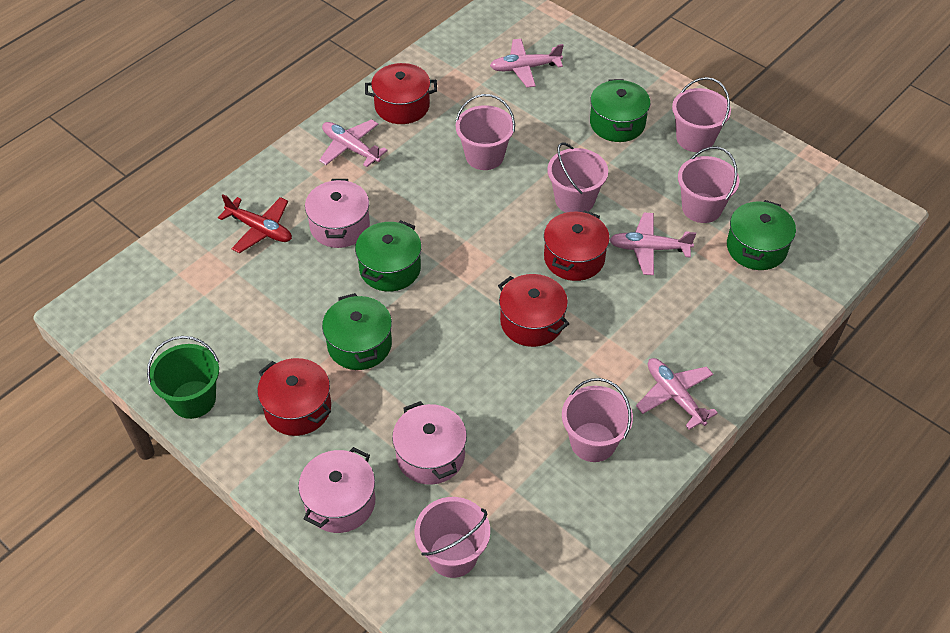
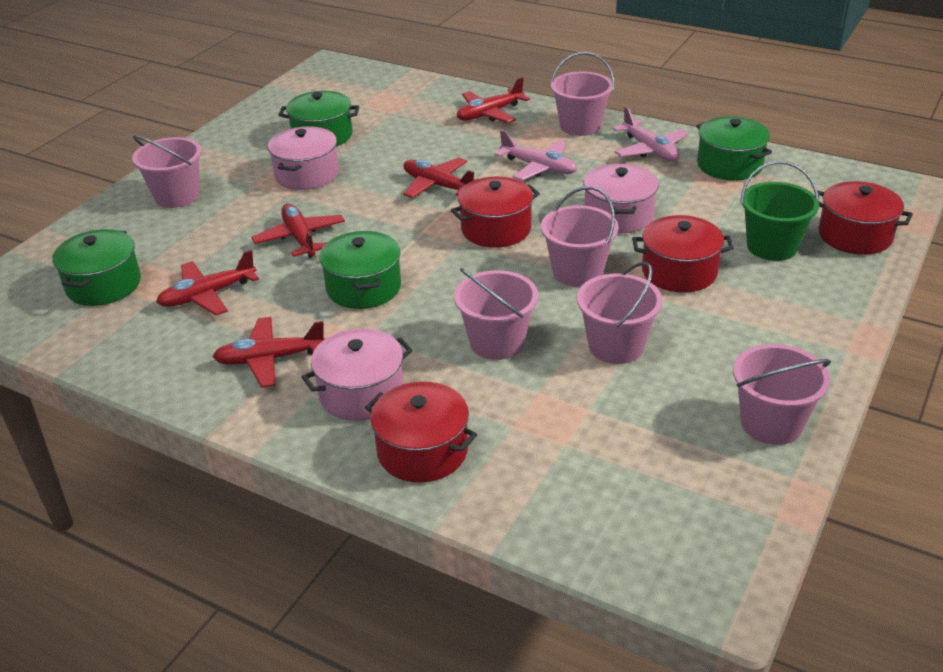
pink plane: 4 -> 2
red plane: 1 -> 5

